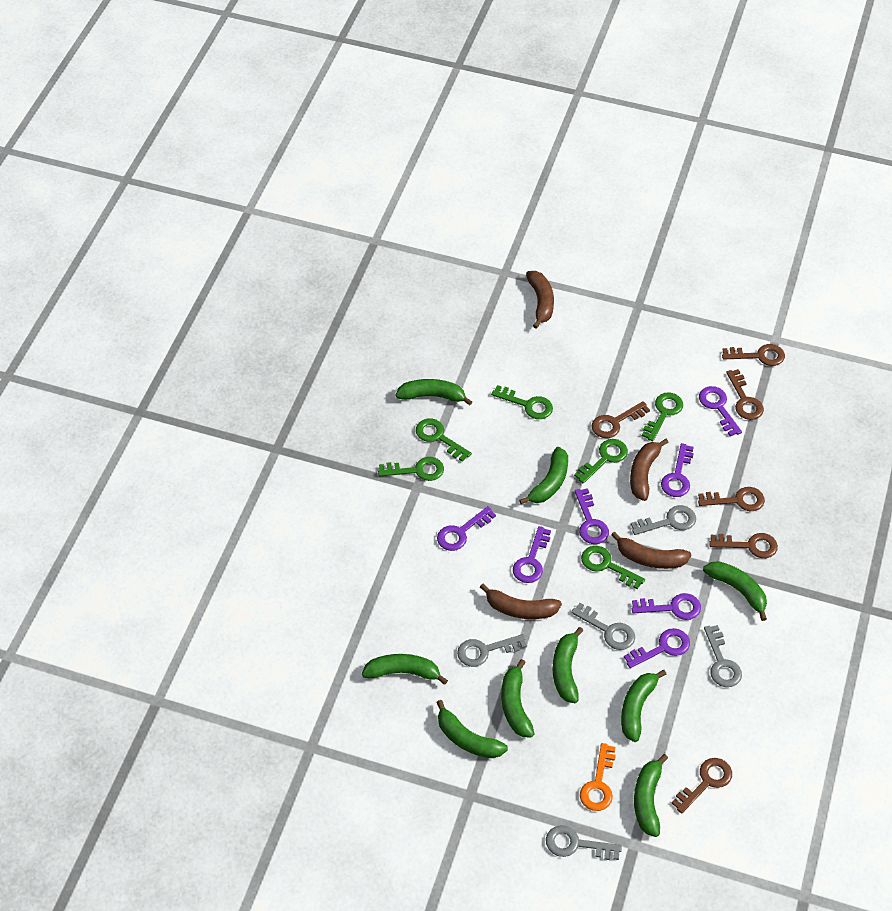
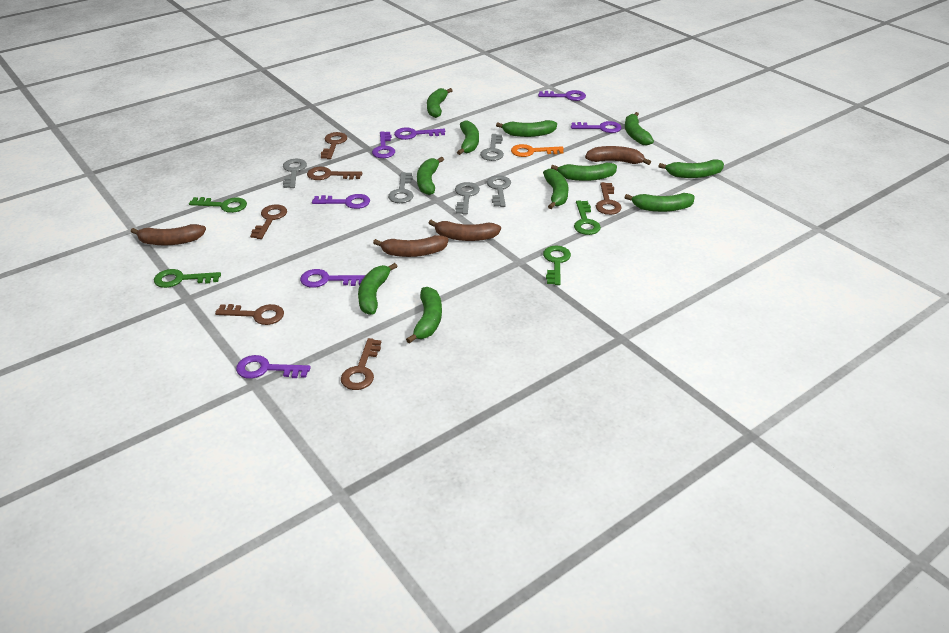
green banana: 9 -> 11
green key: 6 -> 4

